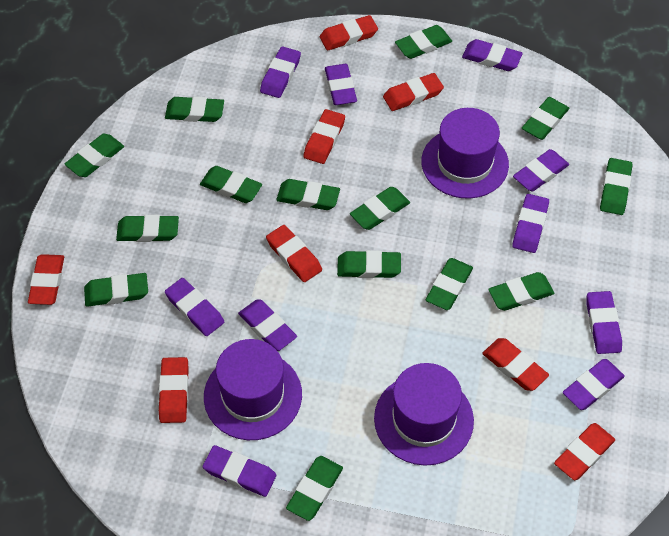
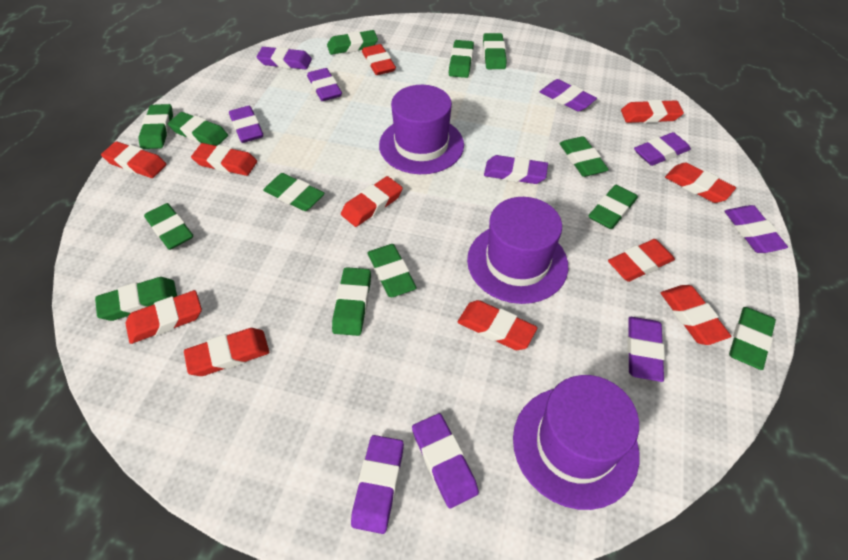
green eraser: 14 -> 13
red eraser: 8 -> 11

